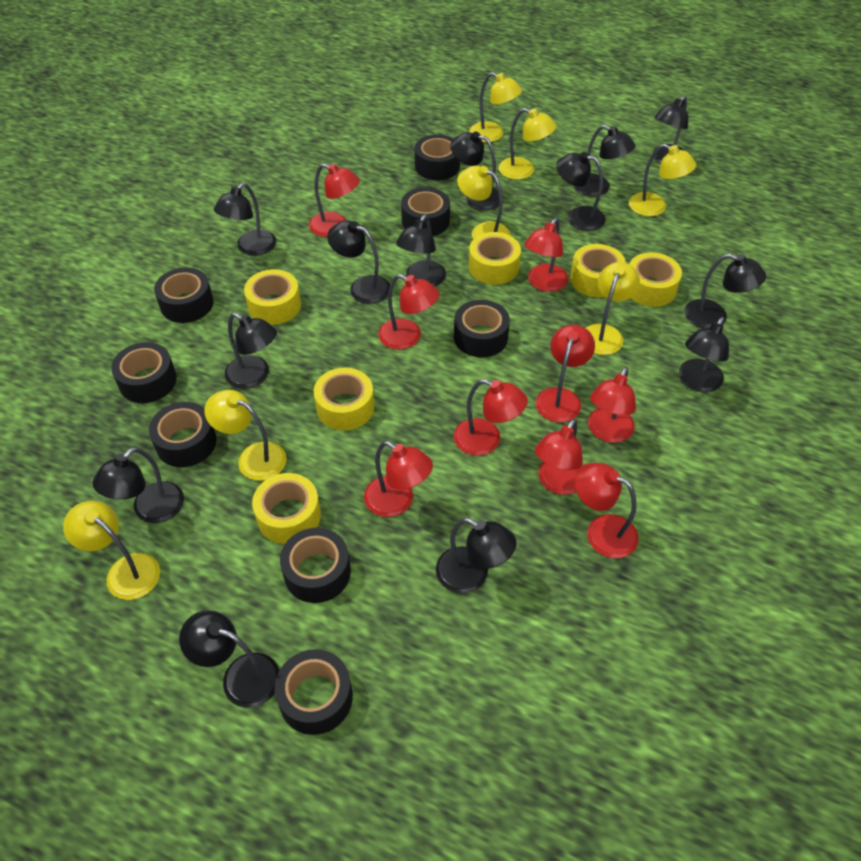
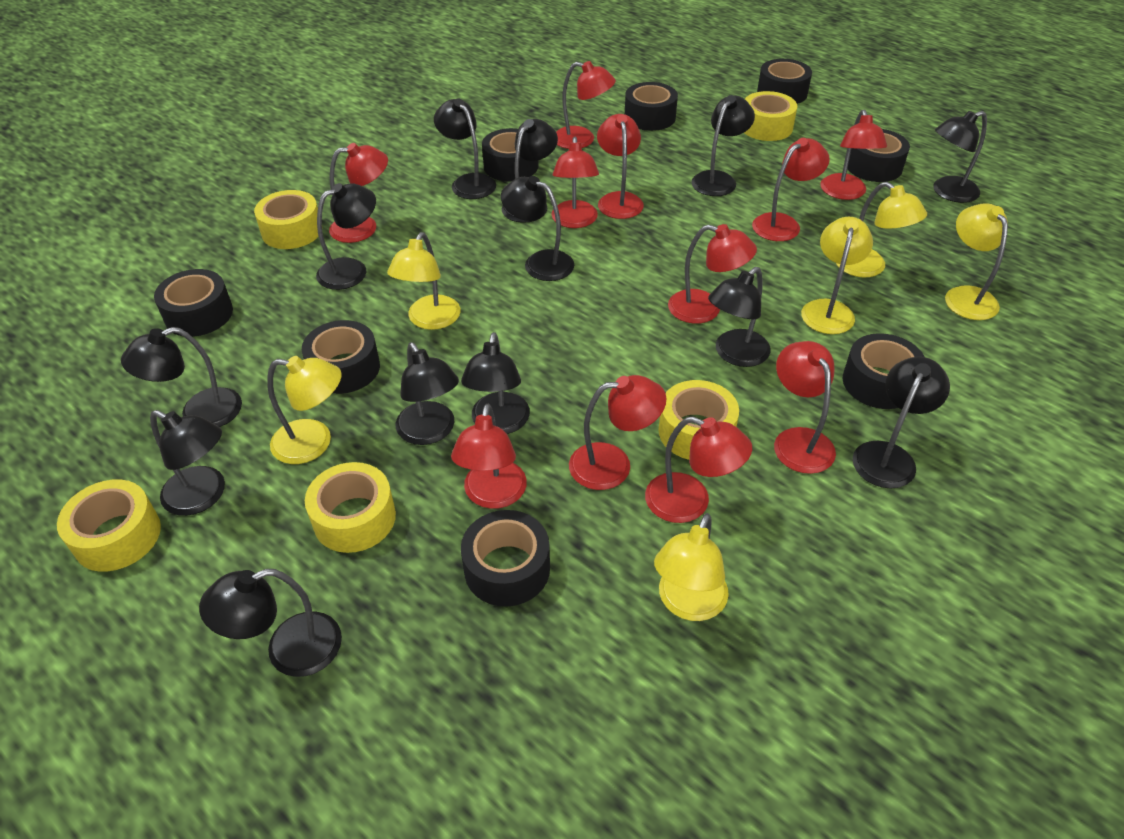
red lamp: 9 -> 11
yellow lamp: 7 -> 6
yellow tape: 6 -> 5

